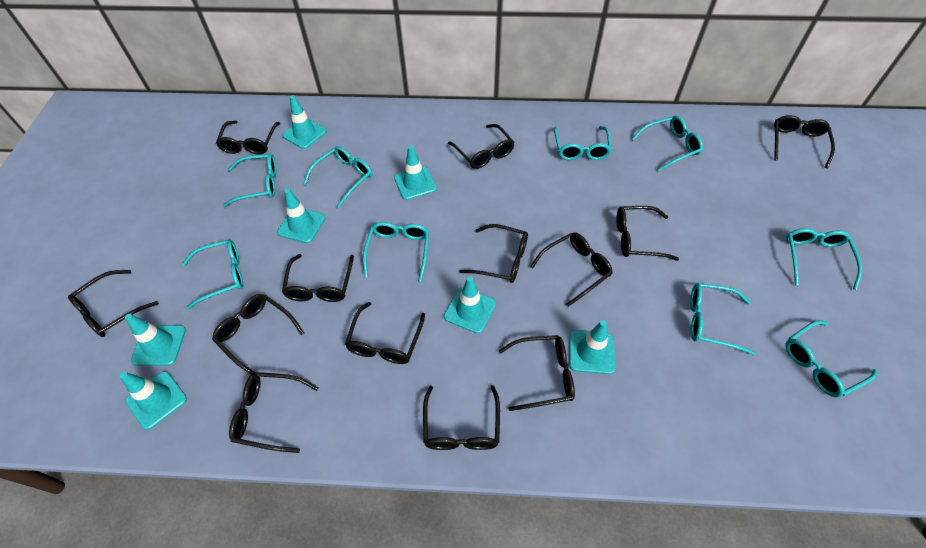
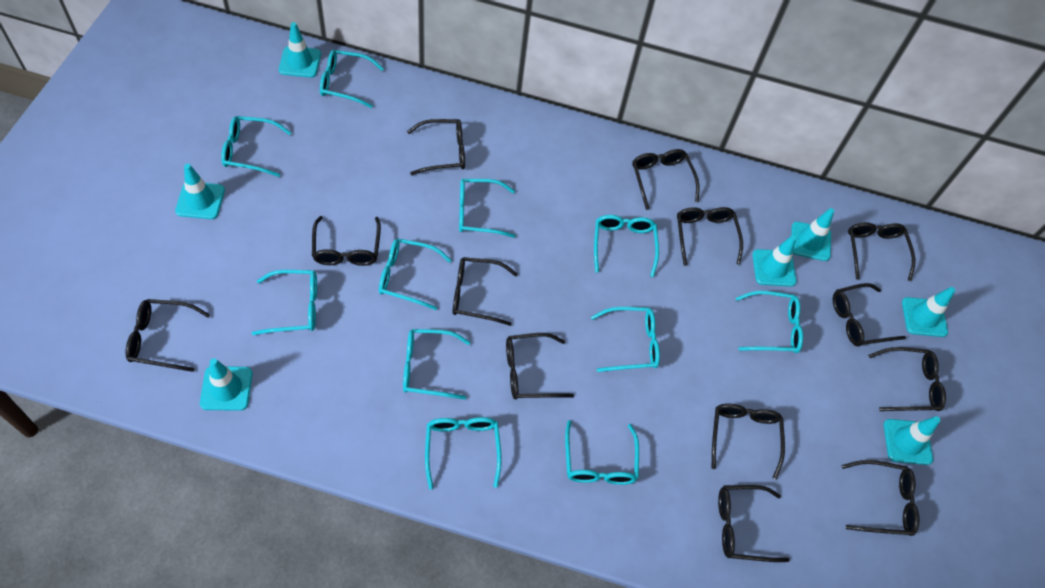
turquoise glasses: 9 -> 11

